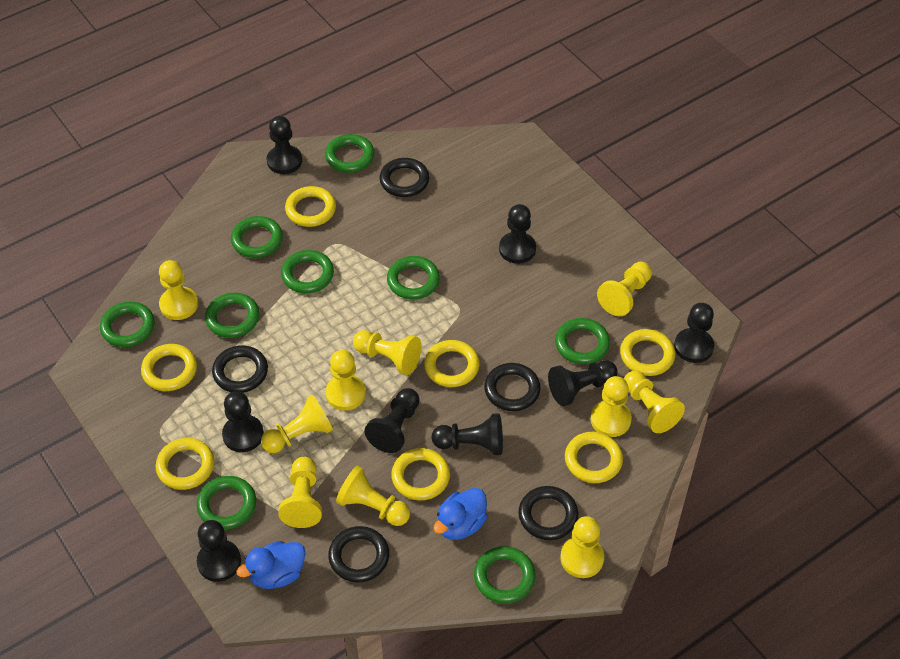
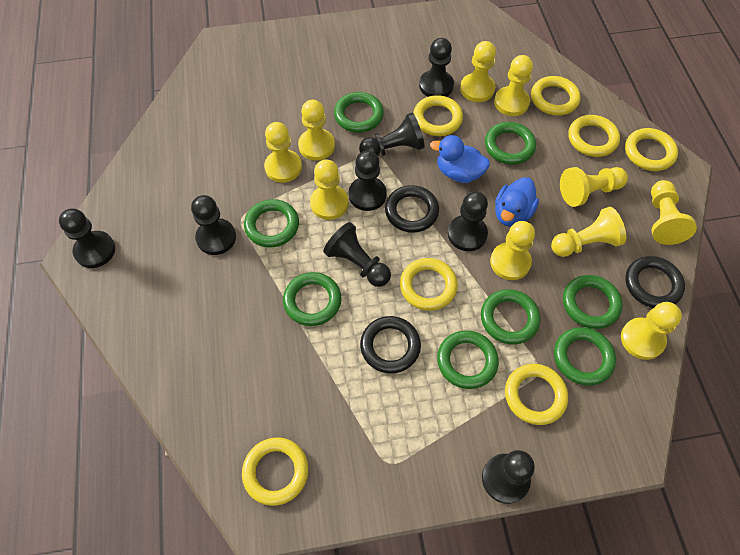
black ring: 5 -> 3
green ring: 9 -> 8

